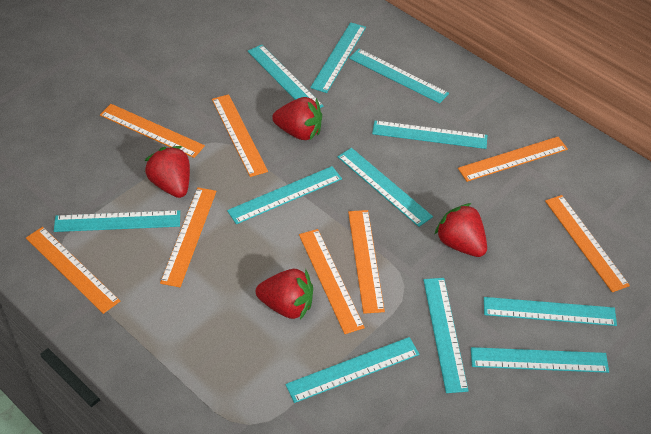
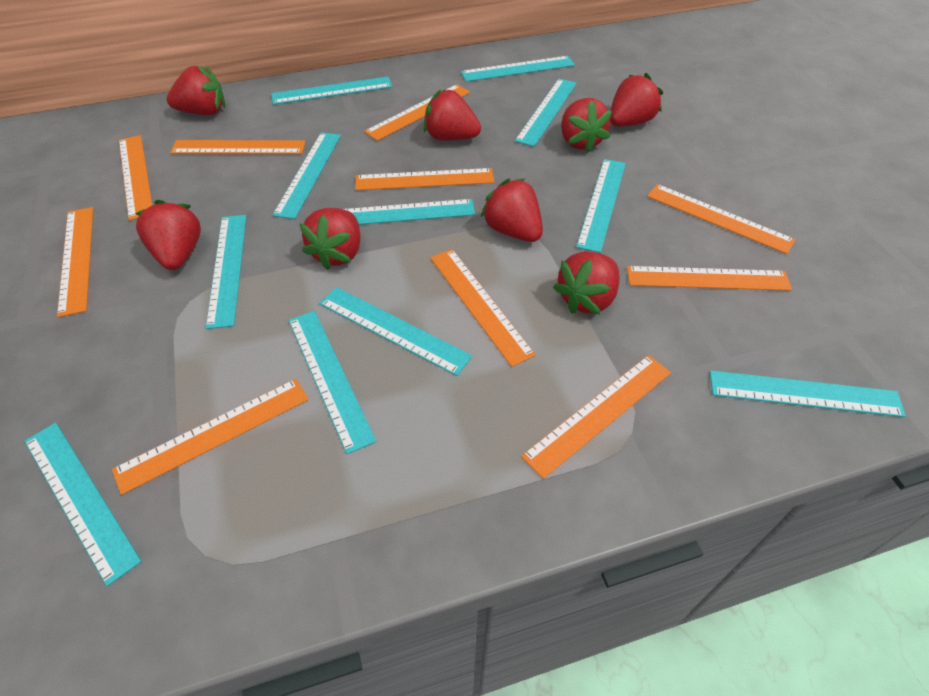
orange ruler: 8 -> 10
red strawberry: 4 -> 8

